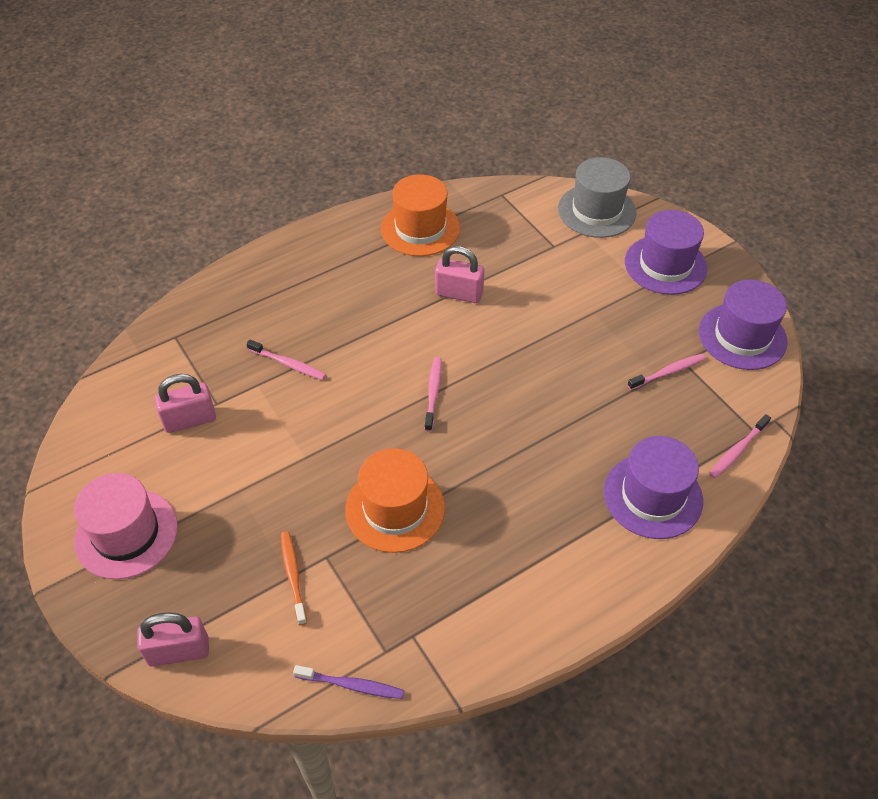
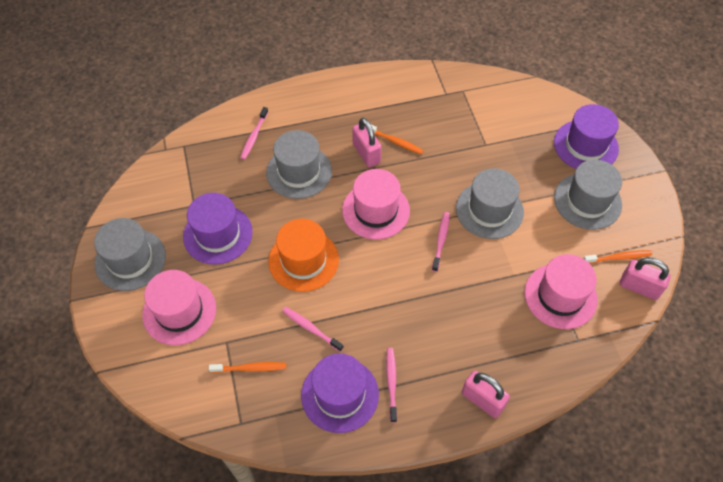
grey hat: 1 -> 4
orange hat: 2 -> 1
orange toothbrush: 1 -> 3
pink hat: 1 -> 3
purple toothbrush: 1 -> 0

